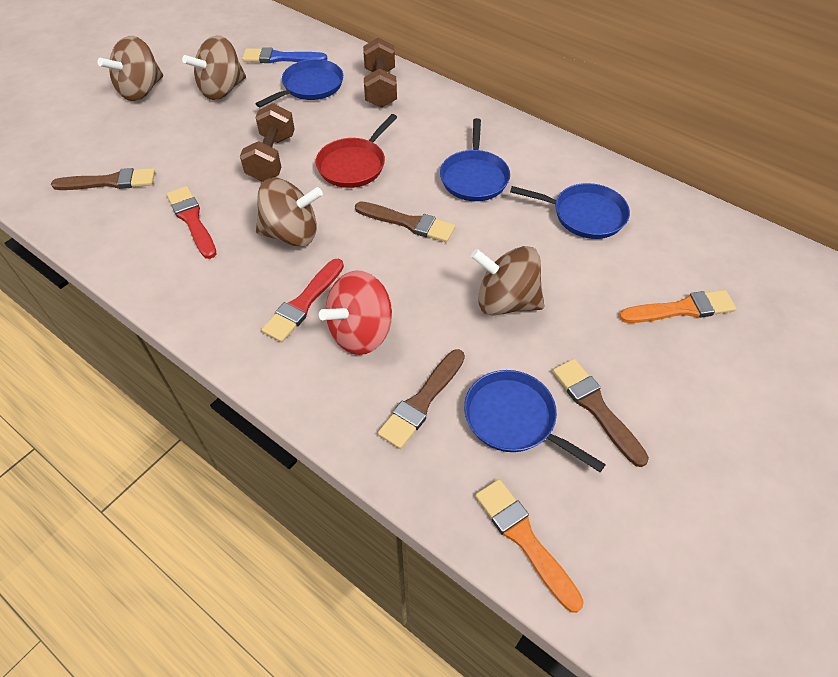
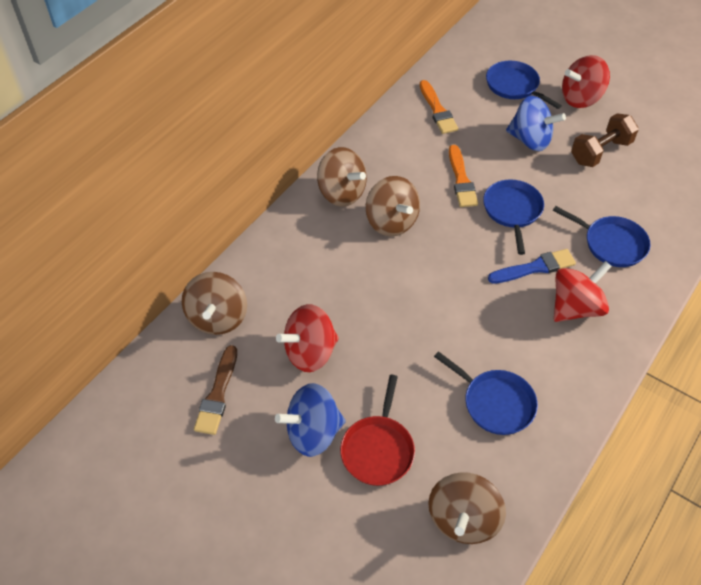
blue spinning top: 0 -> 2
brown brush: 4 -> 1
brown dumbbell: 2 -> 1
red brush: 2 -> 0
red spinning top: 1 -> 3

